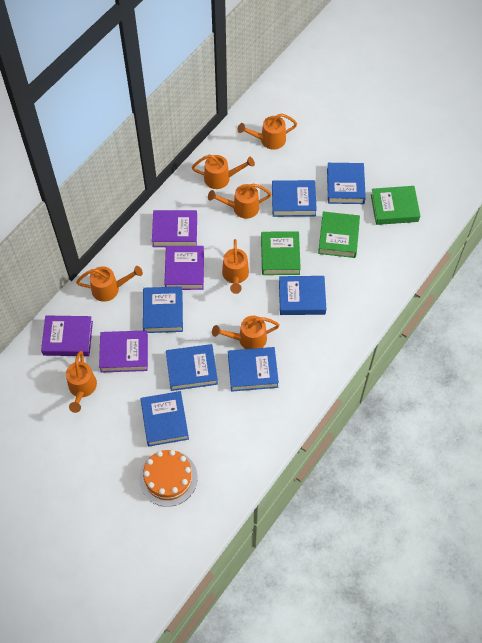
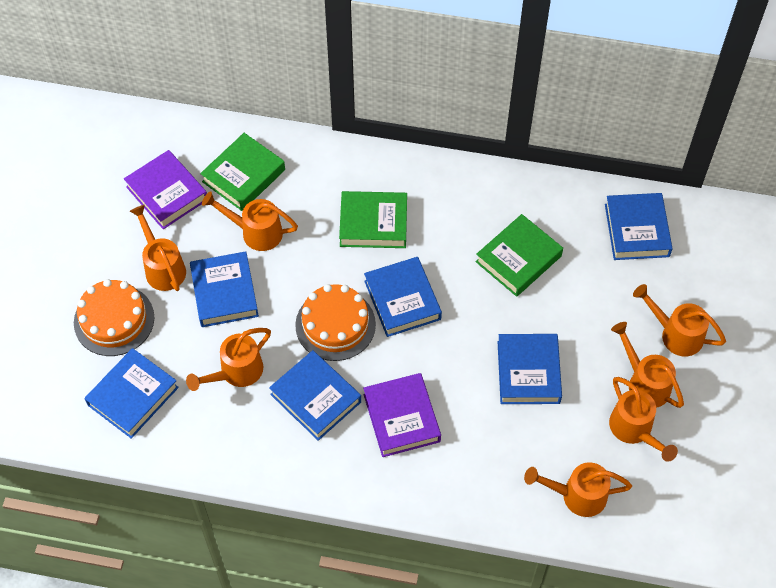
blue book: 7 -> 6
orange cake: 1 -> 2
purple book: 4 -> 2

